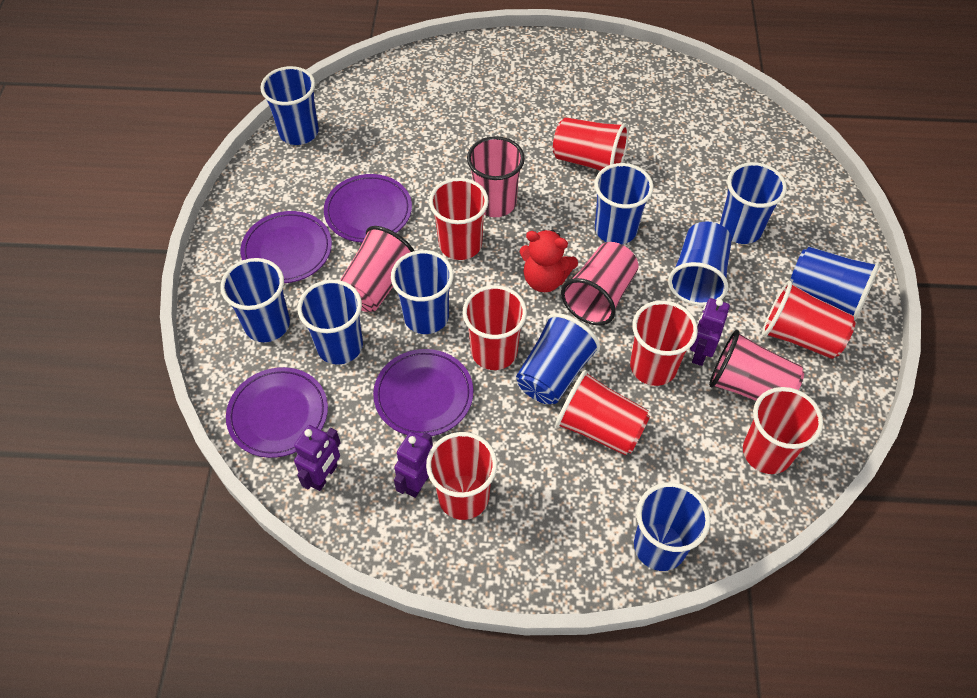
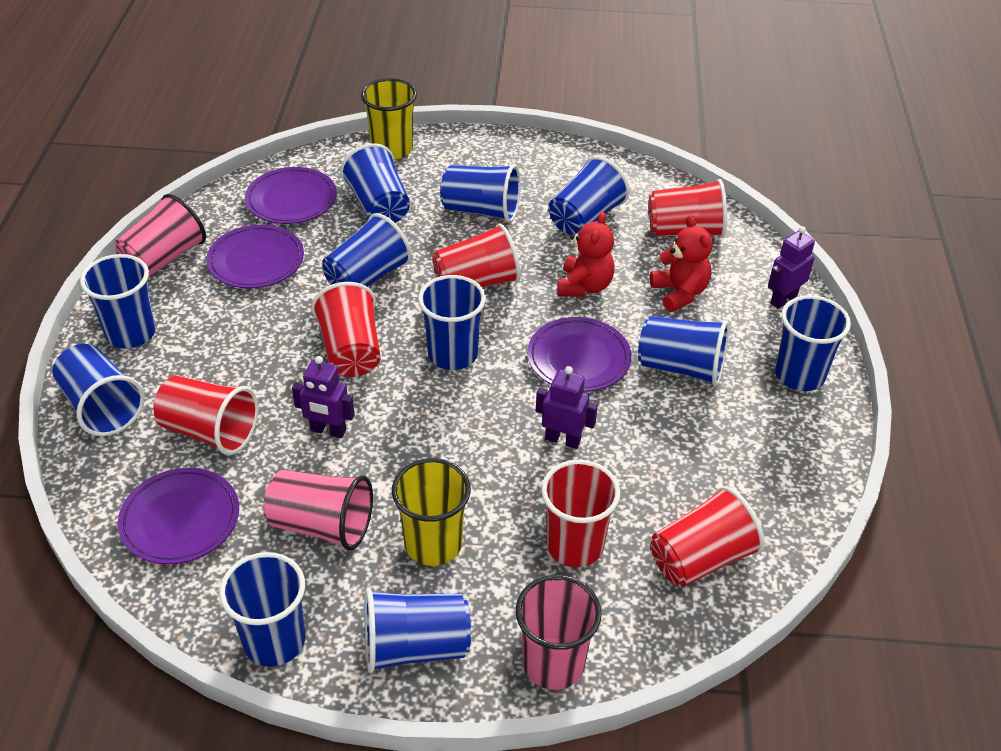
blue cup: 10 -> 11
pink cup: 4 -> 3
red cup: 8 -> 6
red teddy bear: 1 -> 2
yellow cup: 0 -> 2

